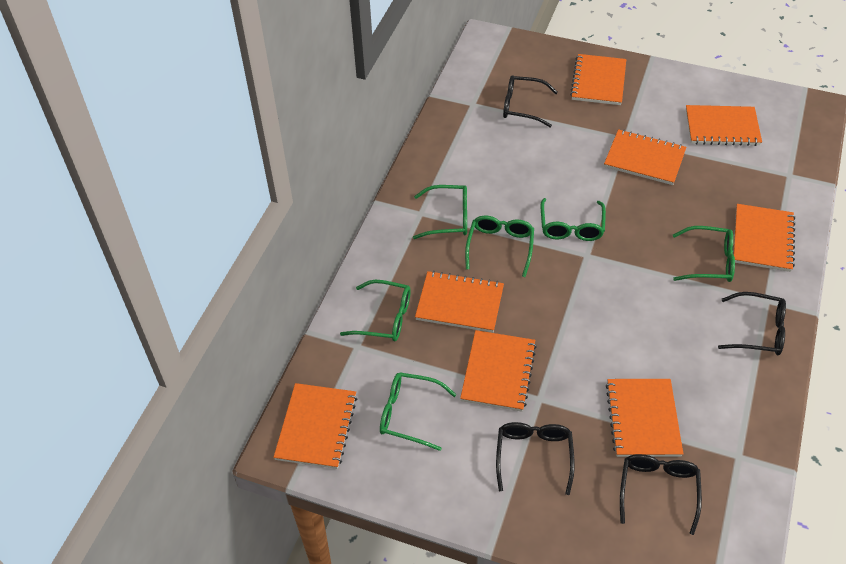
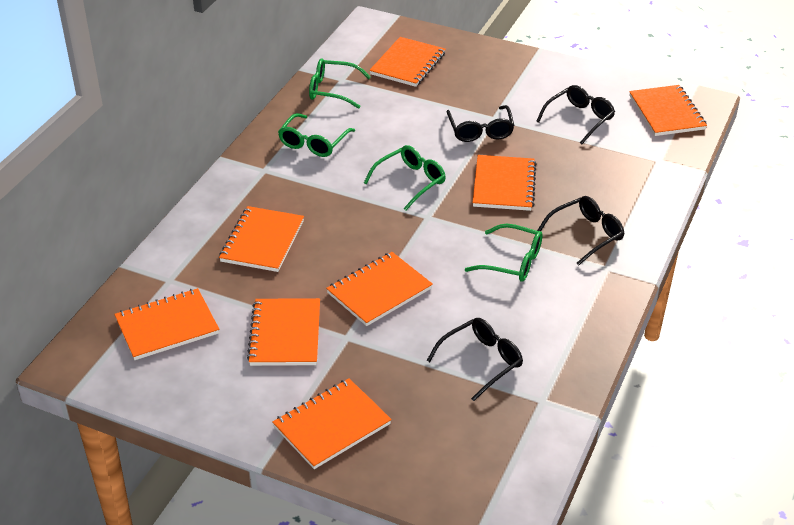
green glasses: 6 -> 4

